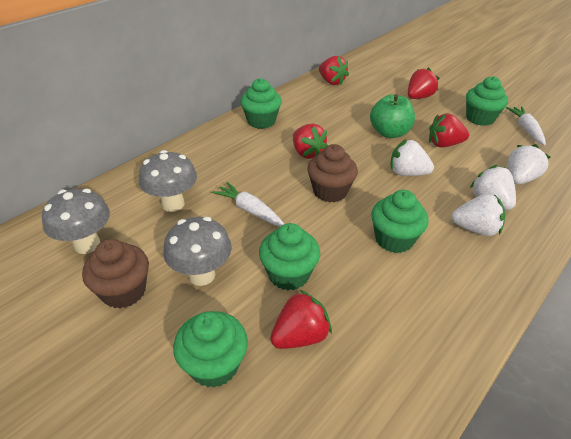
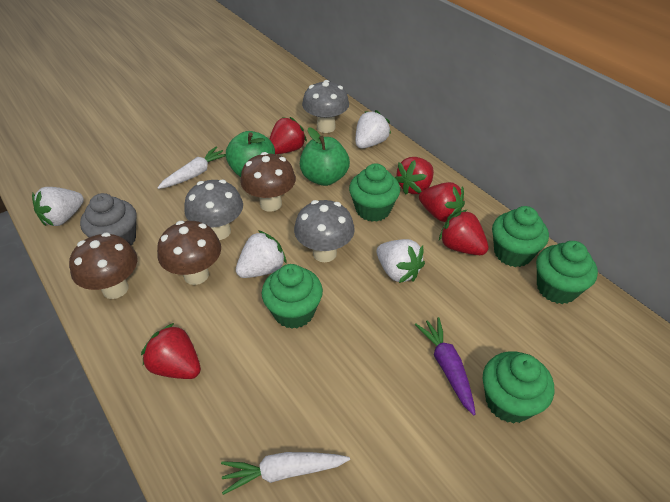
brown cupcake: 2 -> 0
brown mushroom: 0 -> 3
green apple: 1 -> 2
grey cupcake: 0 -> 1
purple carrot: 0 -> 1

